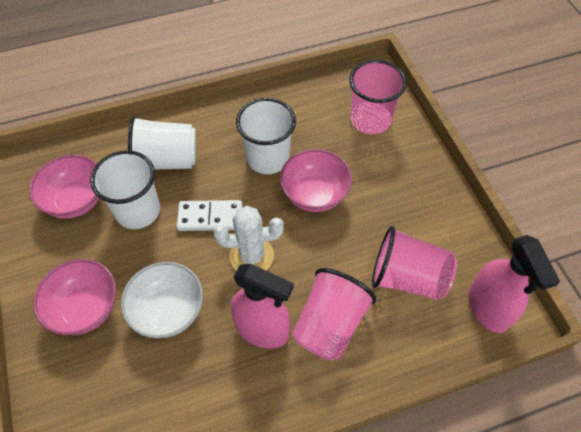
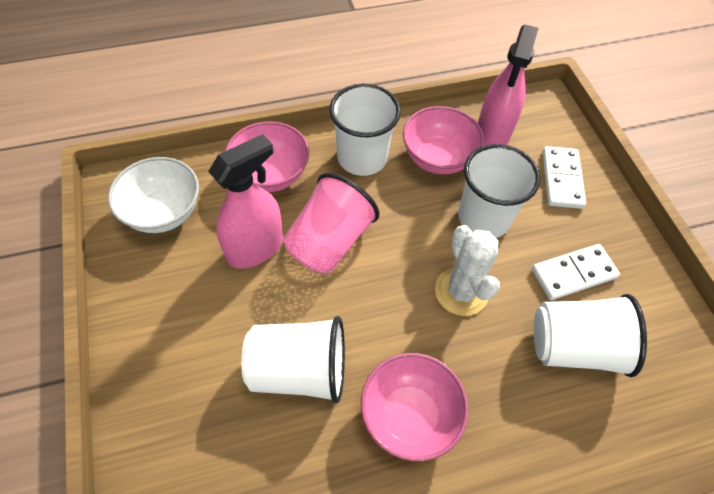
pink cup: 3 -> 1
white cup: 3 -> 4
white domino: 1 -> 2

